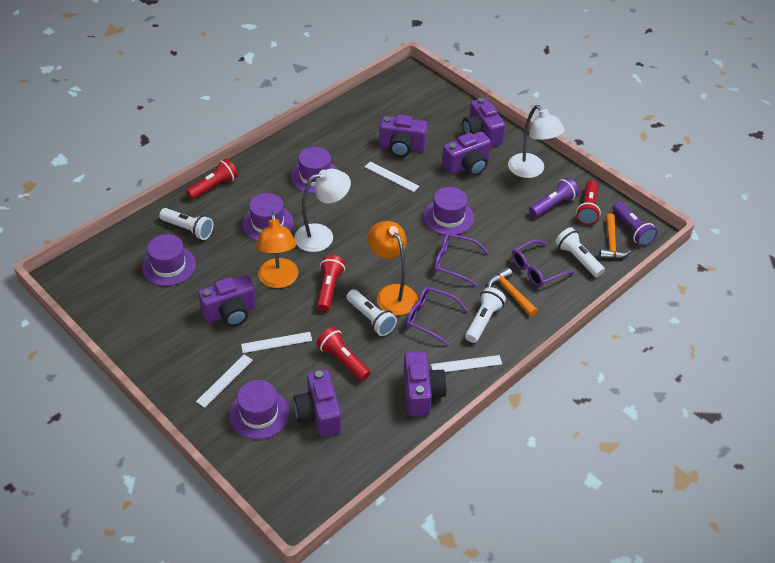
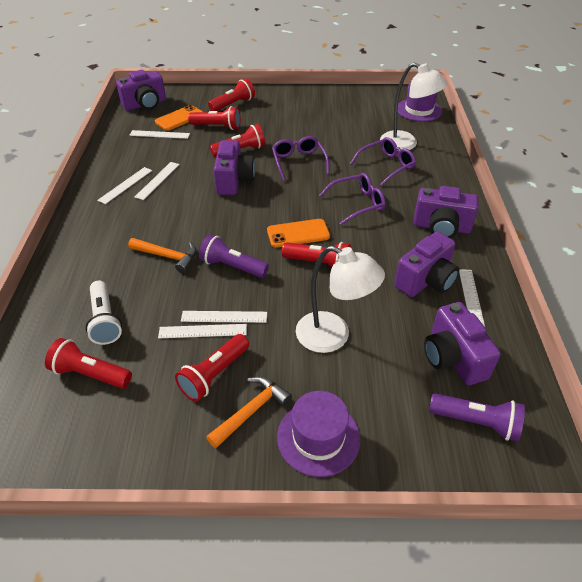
orange lamp: 2 -> 0
orange phone: 0 -> 2
purple camera: 6 -> 5
purple hat: 5 -> 2
red flashlight: 4 -> 6
white flashlight: 4 -> 1
white ruler: 4 -> 6

